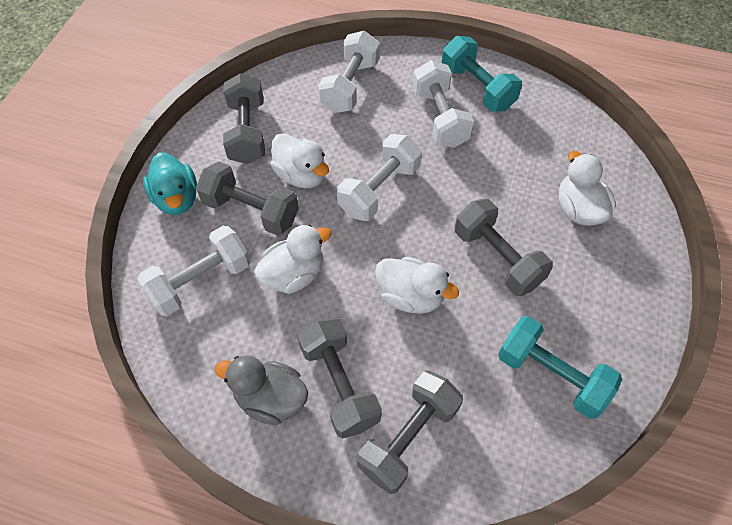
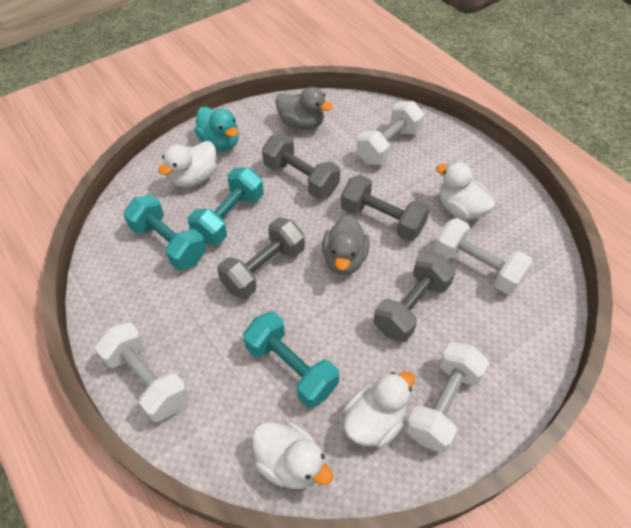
grey duck: 1 -> 2
grey dumbbell: 5 -> 4
turquoise dumbbell: 2 -> 3

